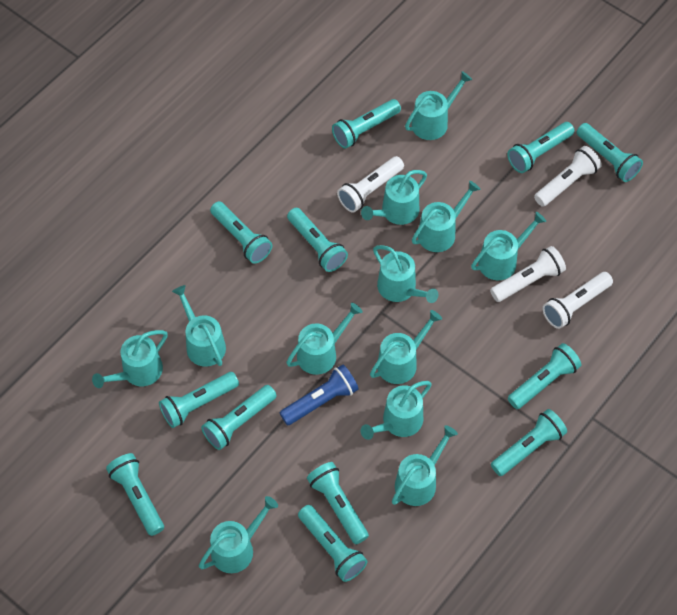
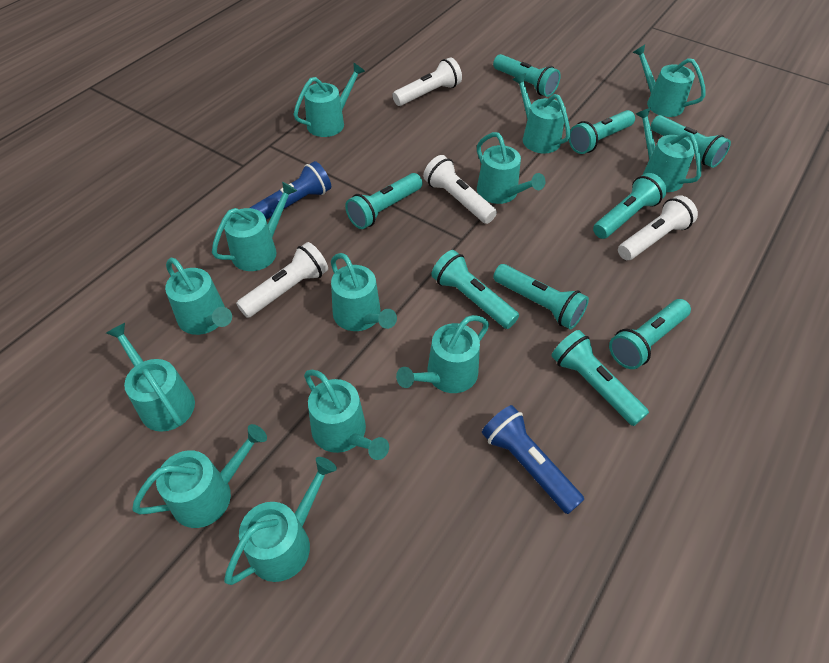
blue flashlight: 1 -> 2
turquoise flashlight: 12 -> 9
turquoise watering can: 12 -> 13

